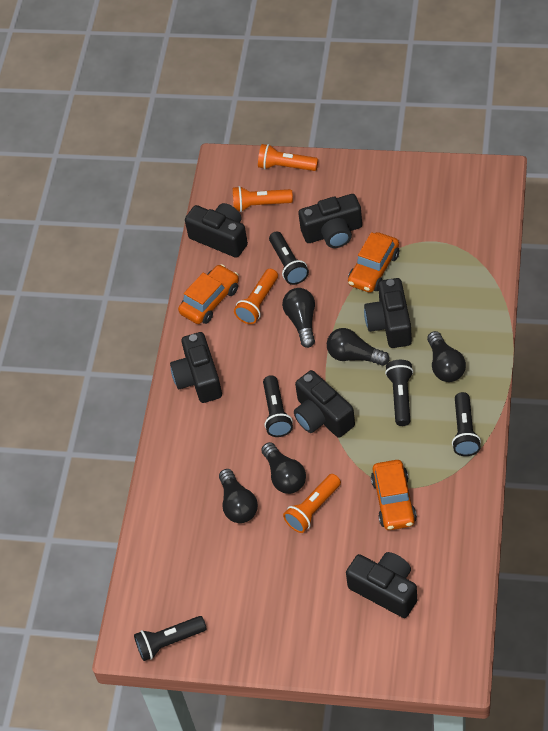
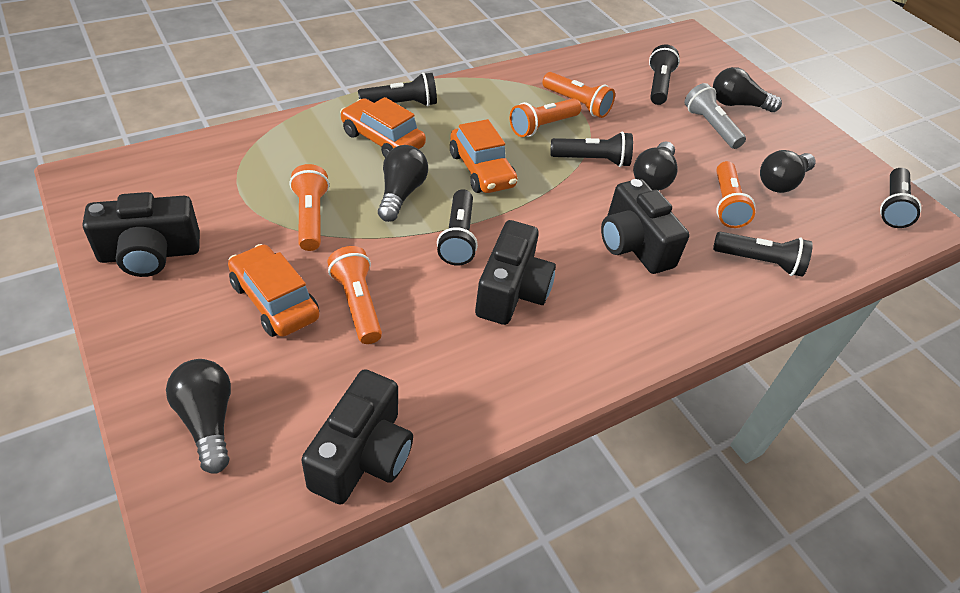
black camera: 6 -> 4
black flashlight: 5 -> 6
grey flashlight: 0 -> 1
orange flashlight: 4 -> 5

